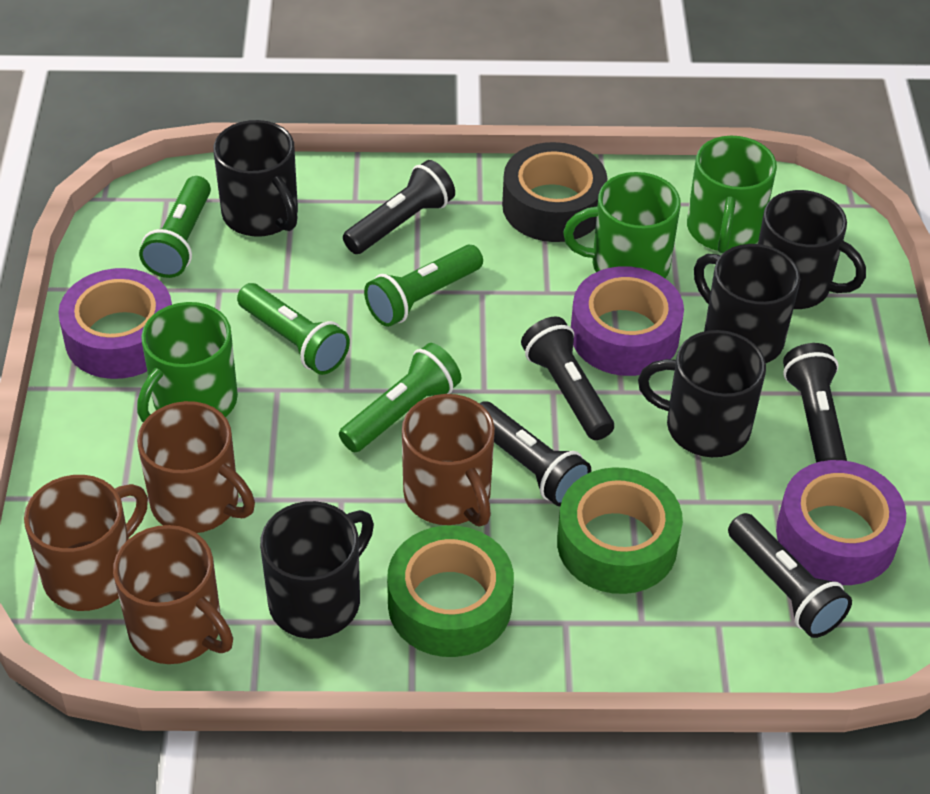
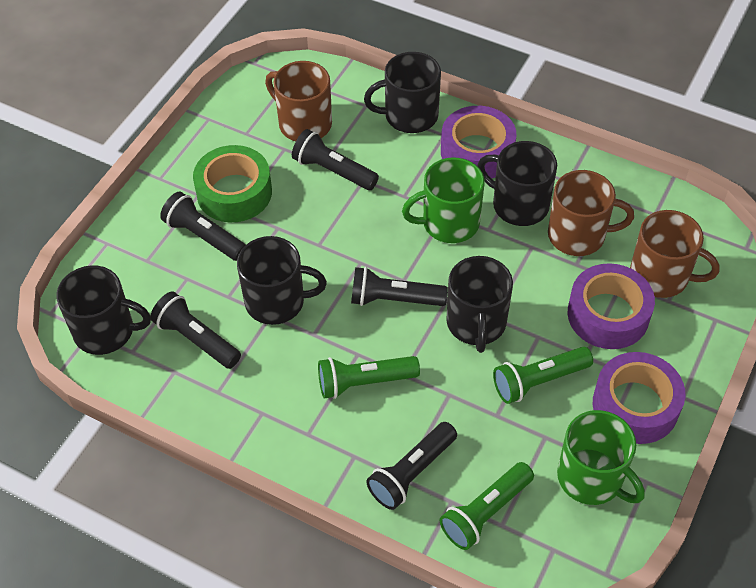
black tape: 1 -> 0
brown mug: 4 -> 3
green flashlight: 4 -> 3
green mug: 3 -> 2
green tape: 2 -> 1

